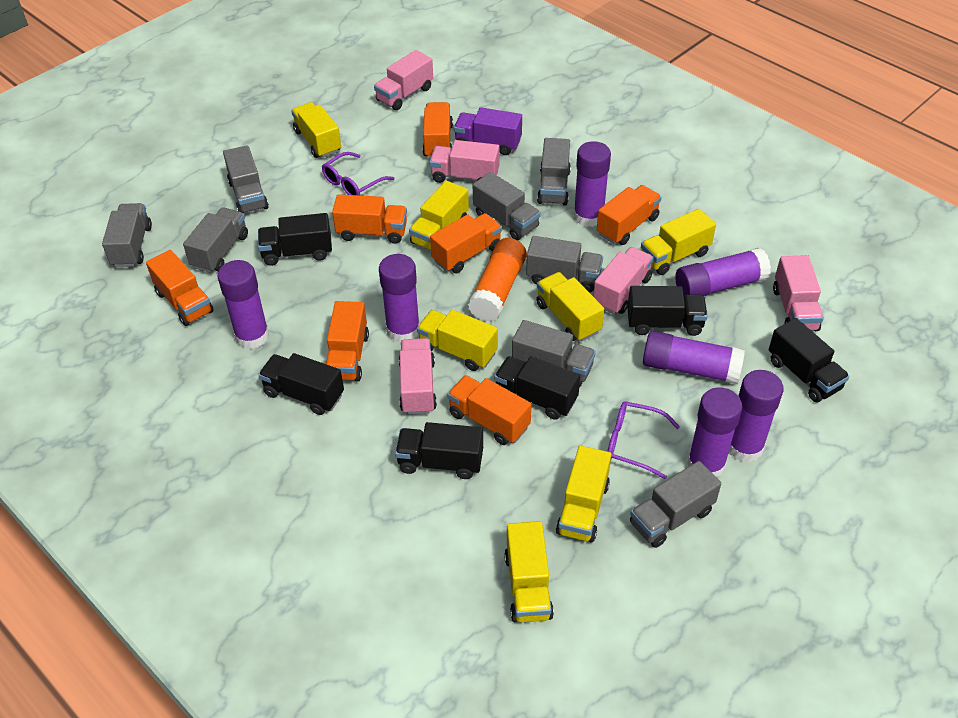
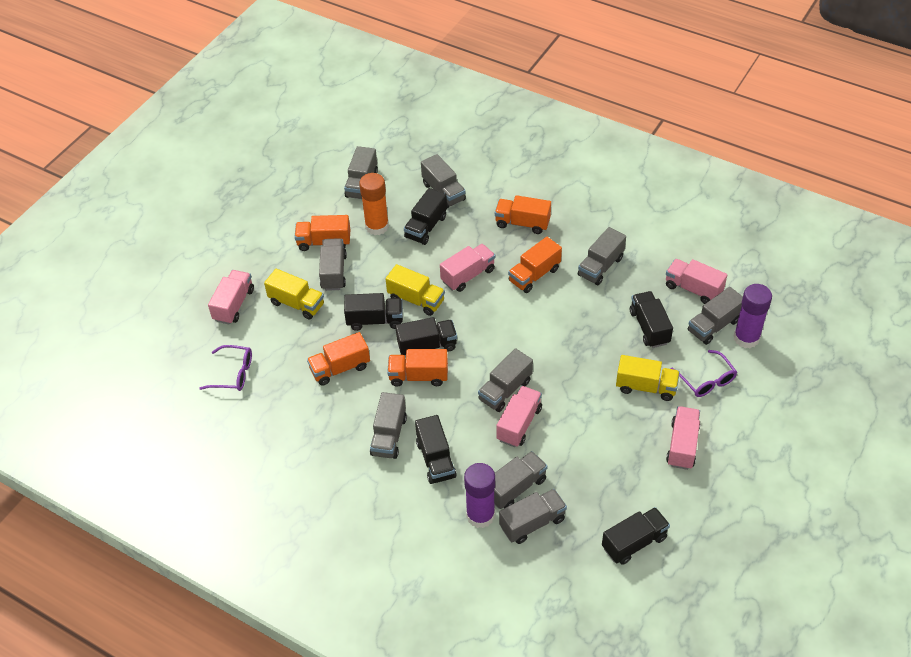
grey truck: 8 -> 9
orange truck: 7 -> 5
purple glue stick: 7 -> 2
purple truck: 1 -> 0
yellow truck: 7 -> 3

